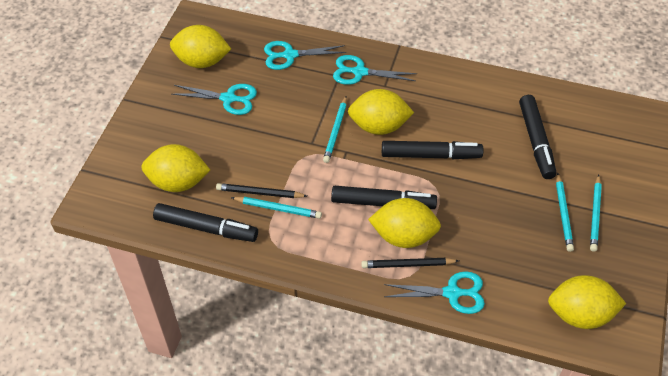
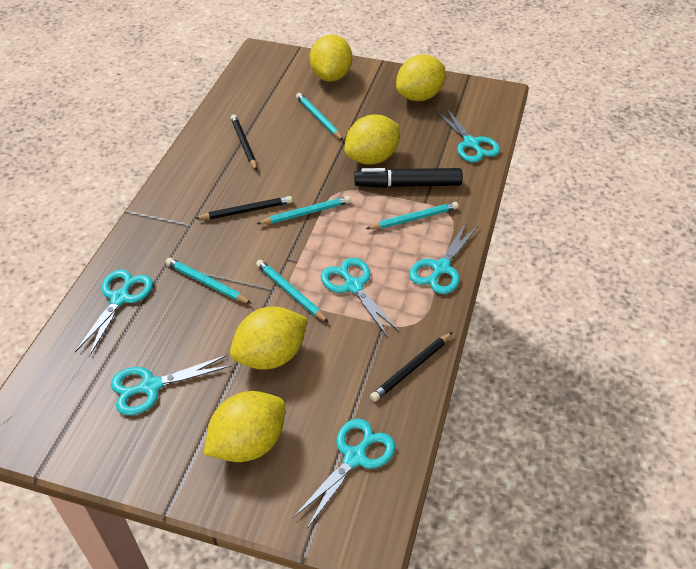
black marker: 4 -> 1
black pencil: 2 -> 3
turquoise pencil: 4 -> 5
turquoise scissors: 4 -> 6

